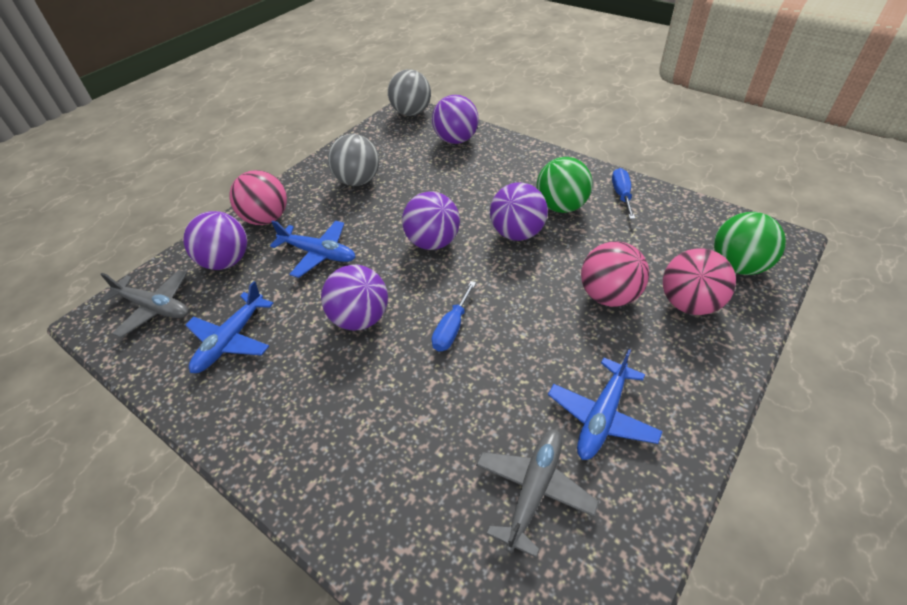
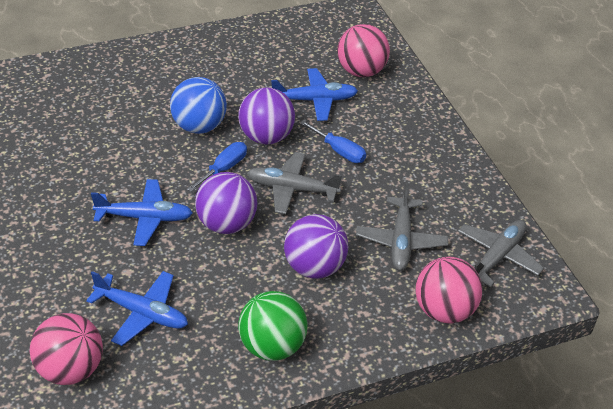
blue ball: 0 -> 1
green ball: 2 -> 1
grey ball: 2 -> 0
grey plane: 2 -> 3
purple ball: 5 -> 3

